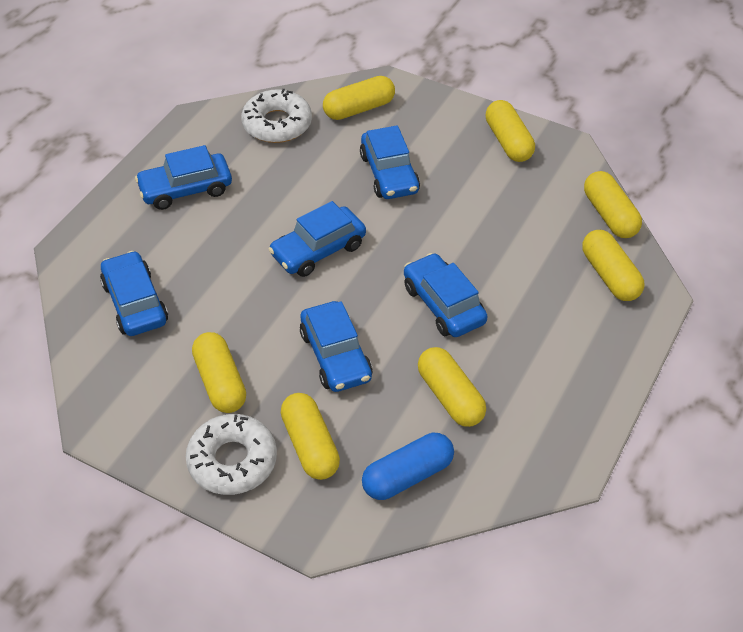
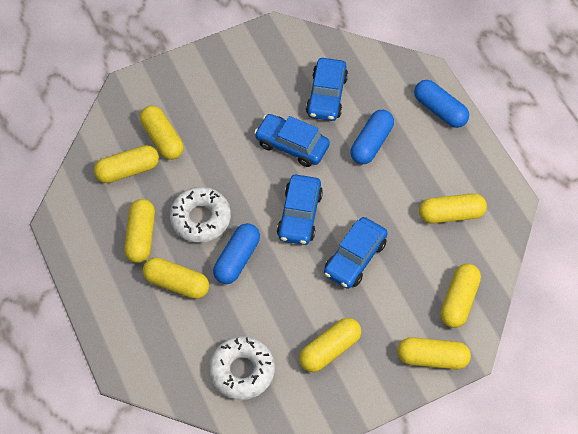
blue capsule: 1 -> 3
blue car: 6 -> 4
yellow capsule: 7 -> 8

